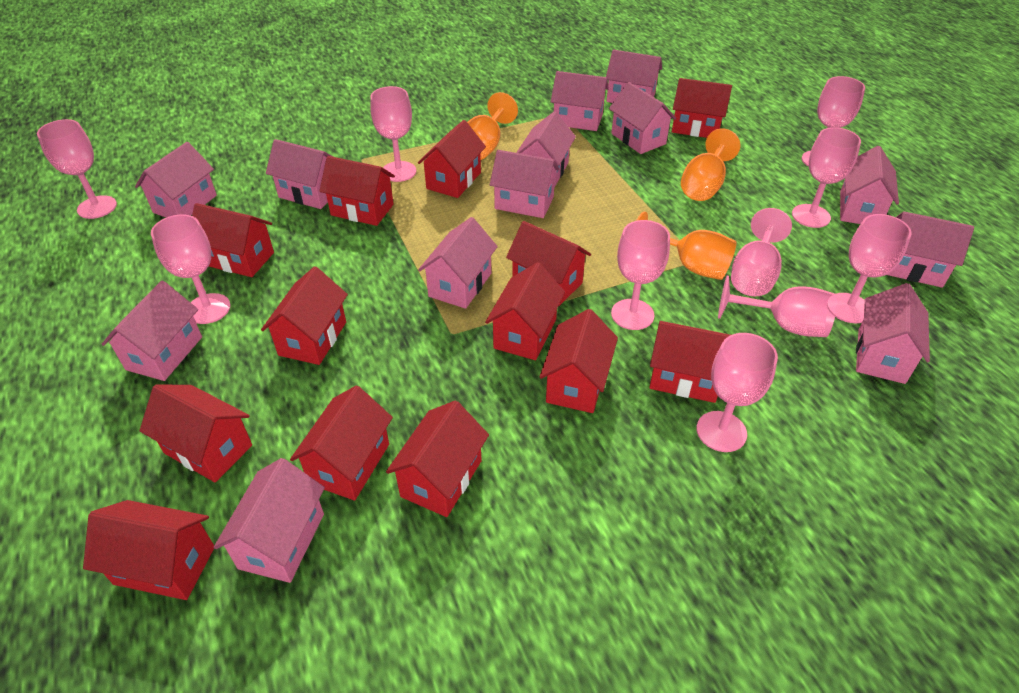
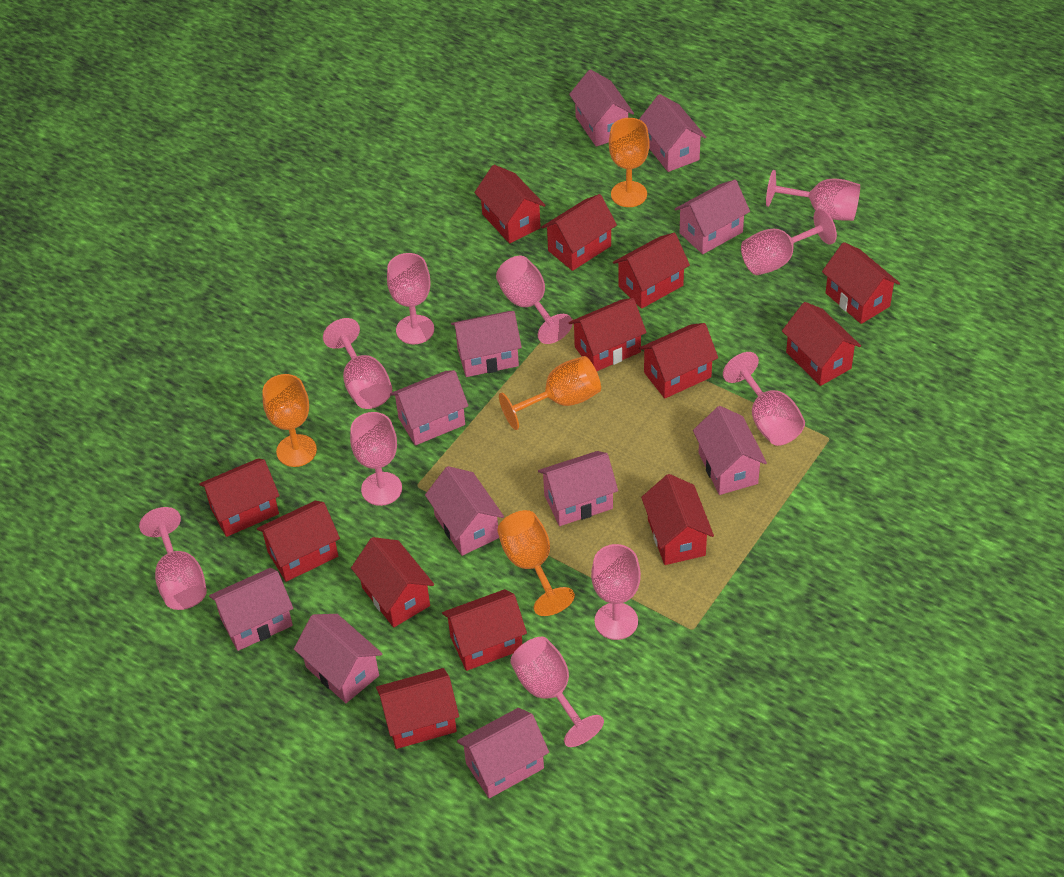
orange goblet: 3 -> 4
pink house: 13 -> 11

